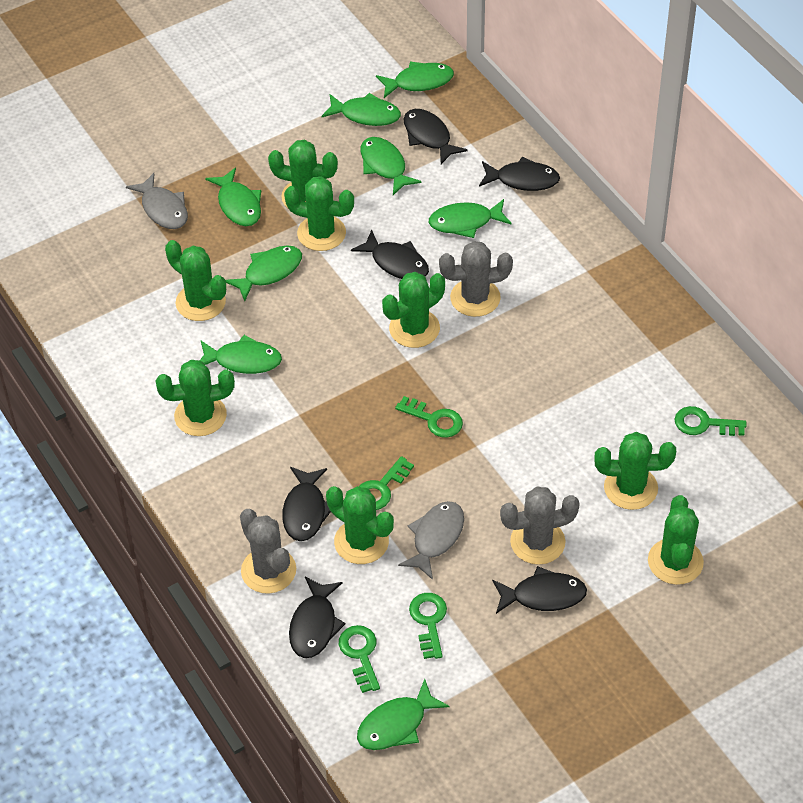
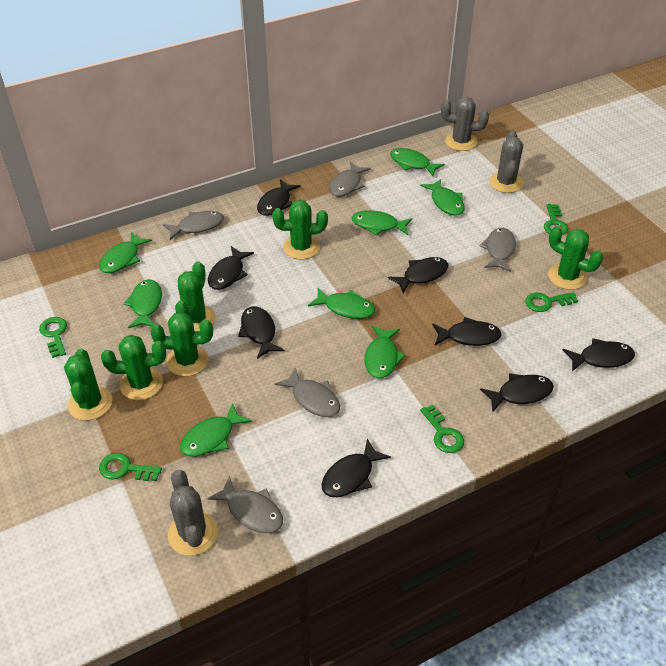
black fish: 6 -> 8
green cactus: 8 -> 6
grey fish: 2 -> 5

